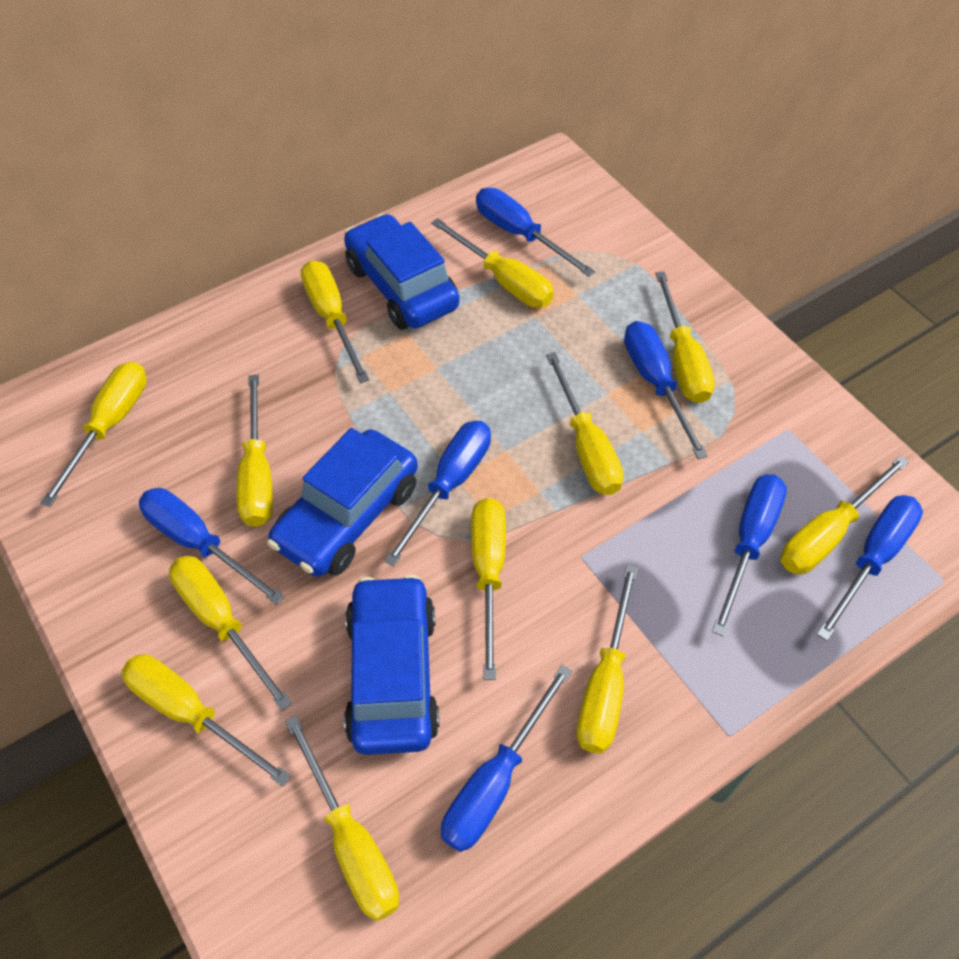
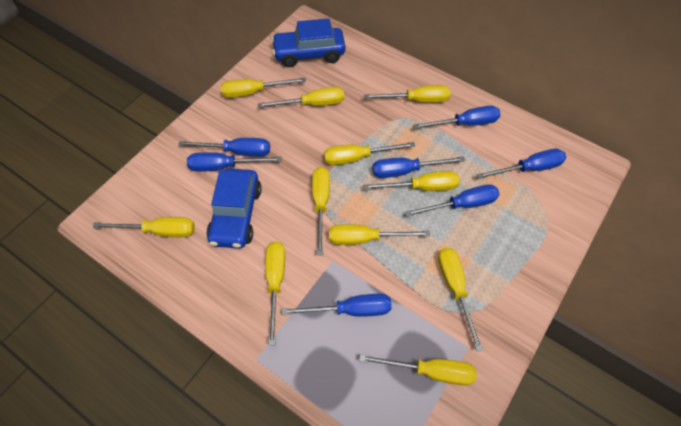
blue car: 3 -> 2
yellow screwdriver: 12 -> 11

